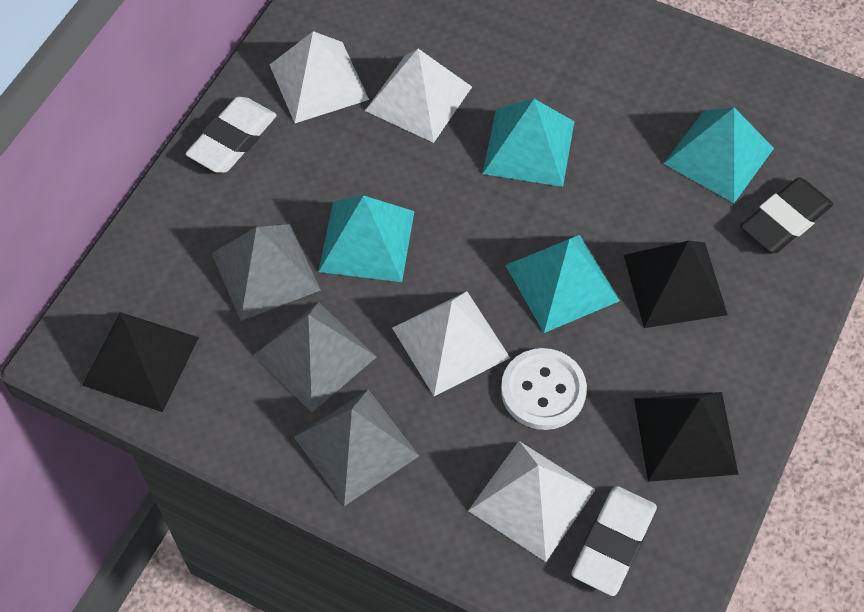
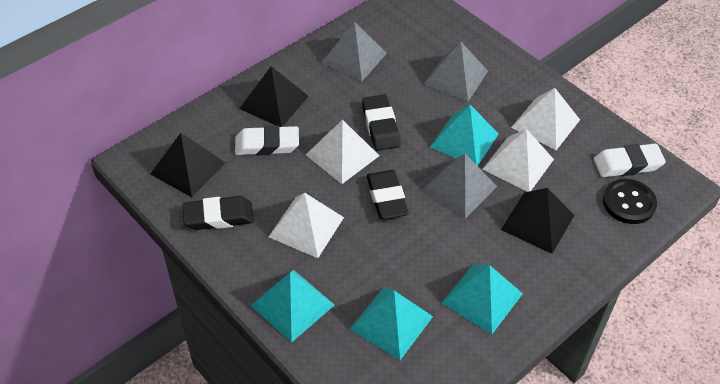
black button: 0 -> 1
black eraser: 1 -> 3
white button: 1 -> 0

